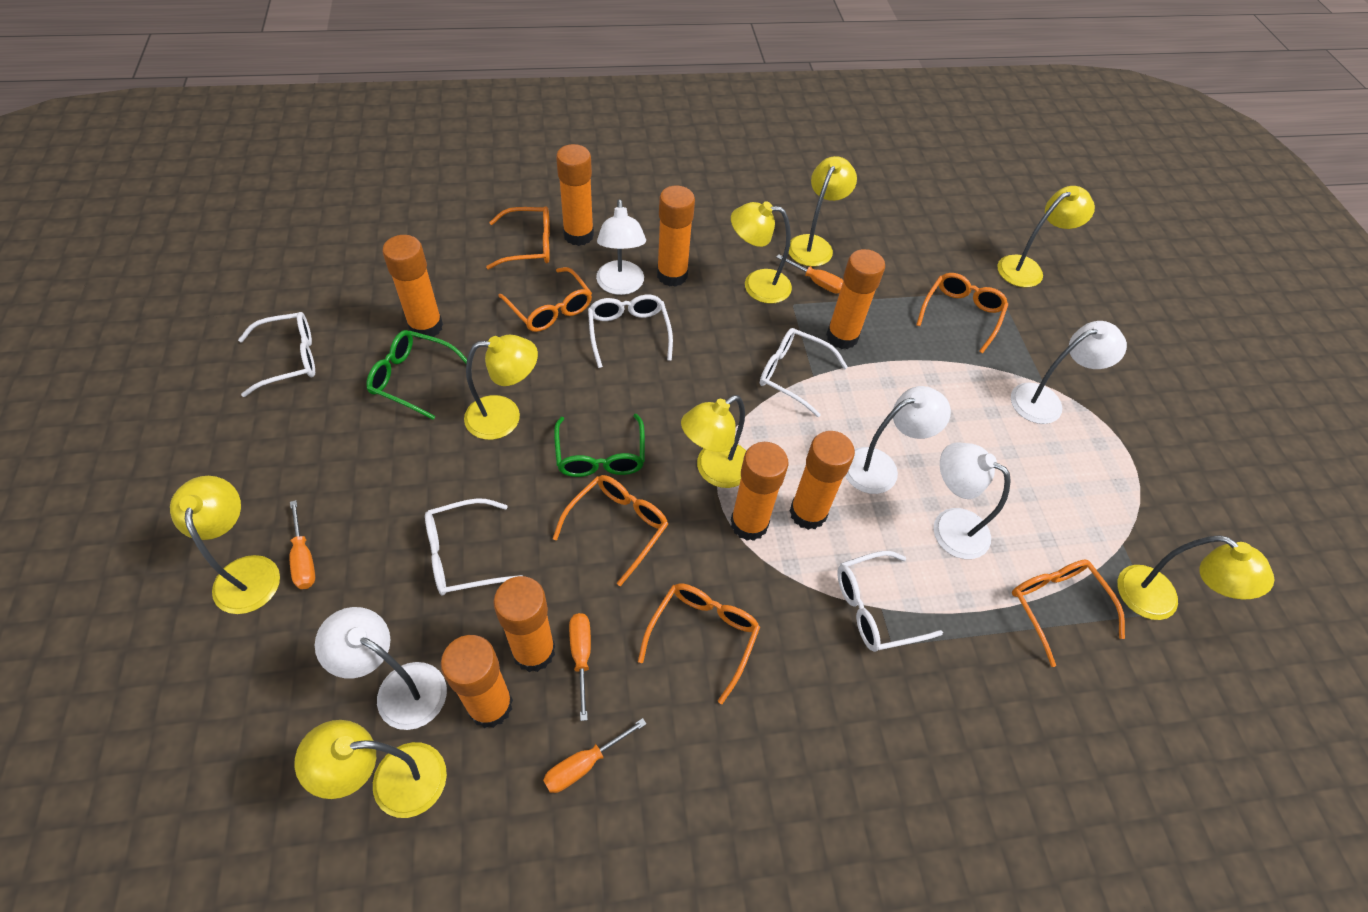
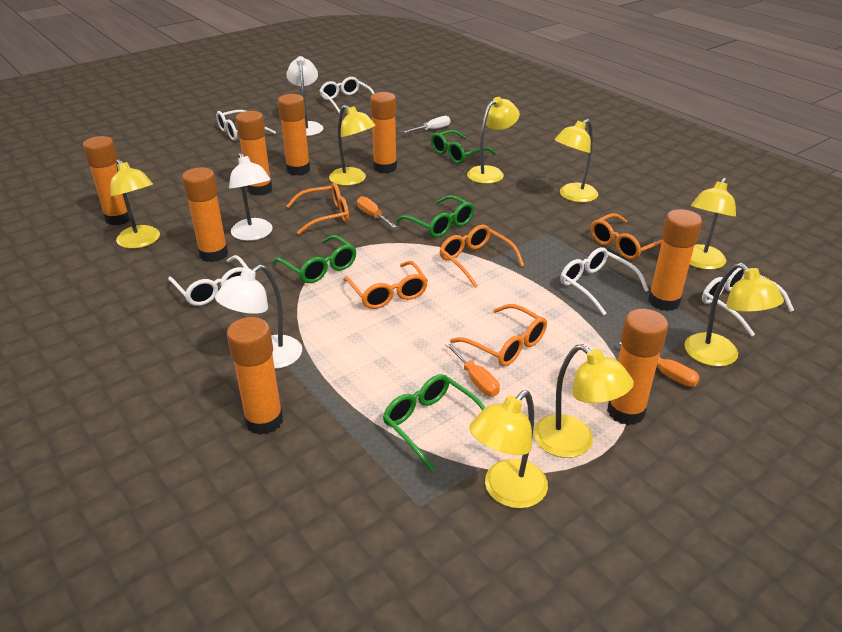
green glasses: 2 -> 4
orange glasses: 6 -> 5
orange screwdriver: 4 -> 3
white lamp: 5 -> 3
white screwdriver: 0 -> 1

